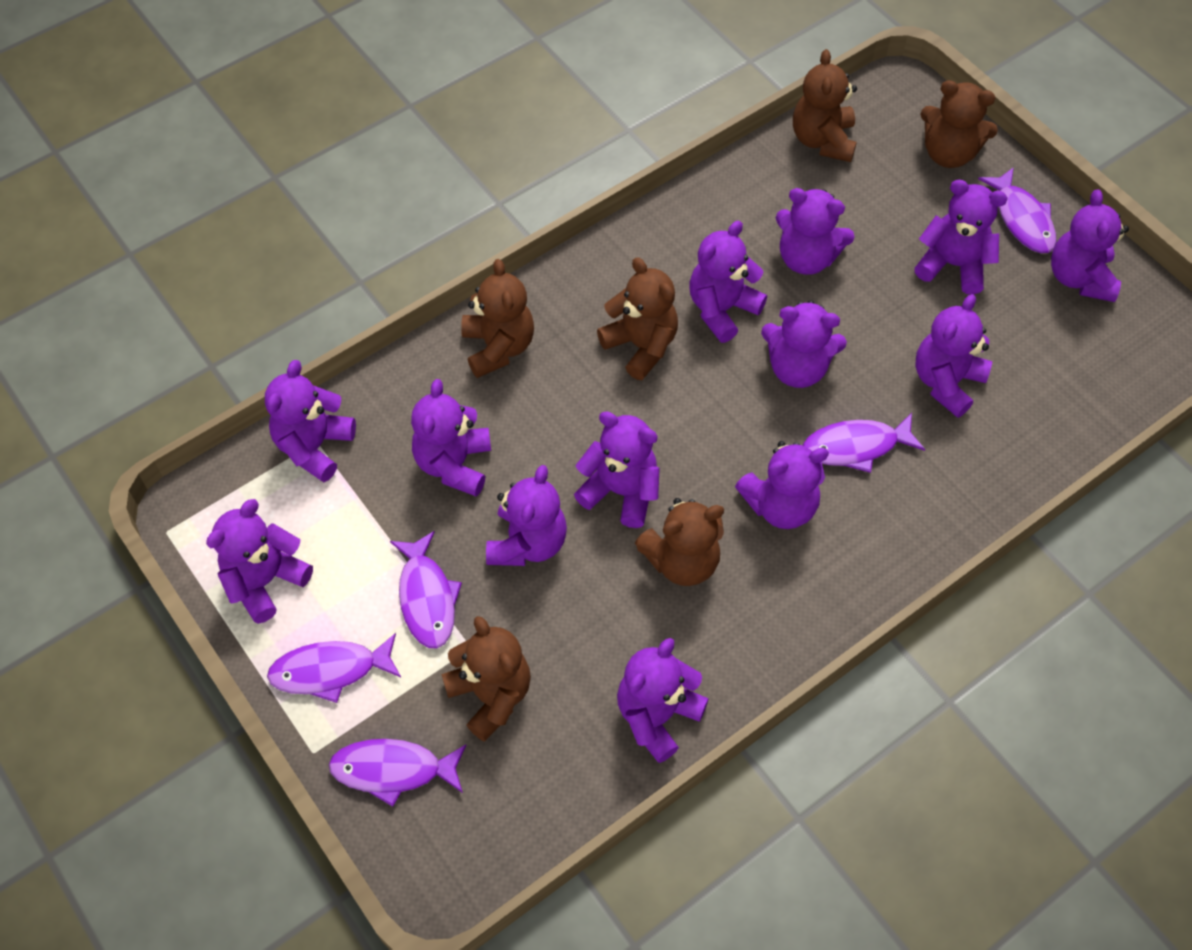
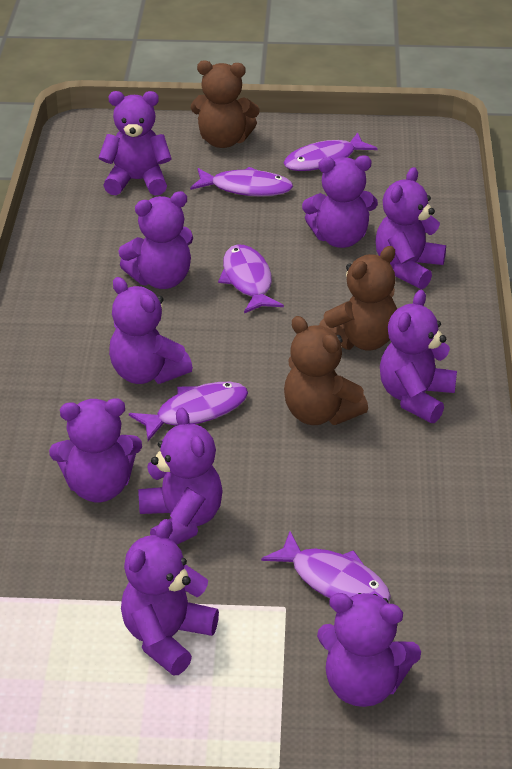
brown teddy bear: 6 -> 3
purple teddy bear: 13 -> 10

